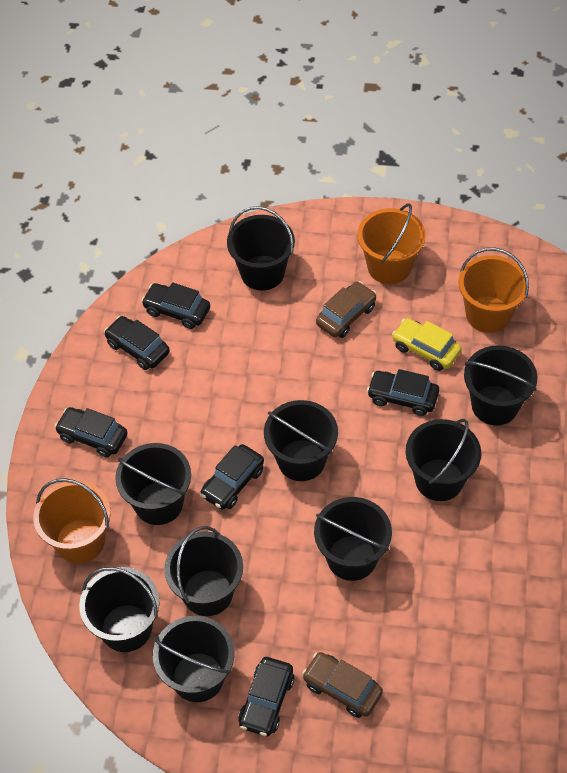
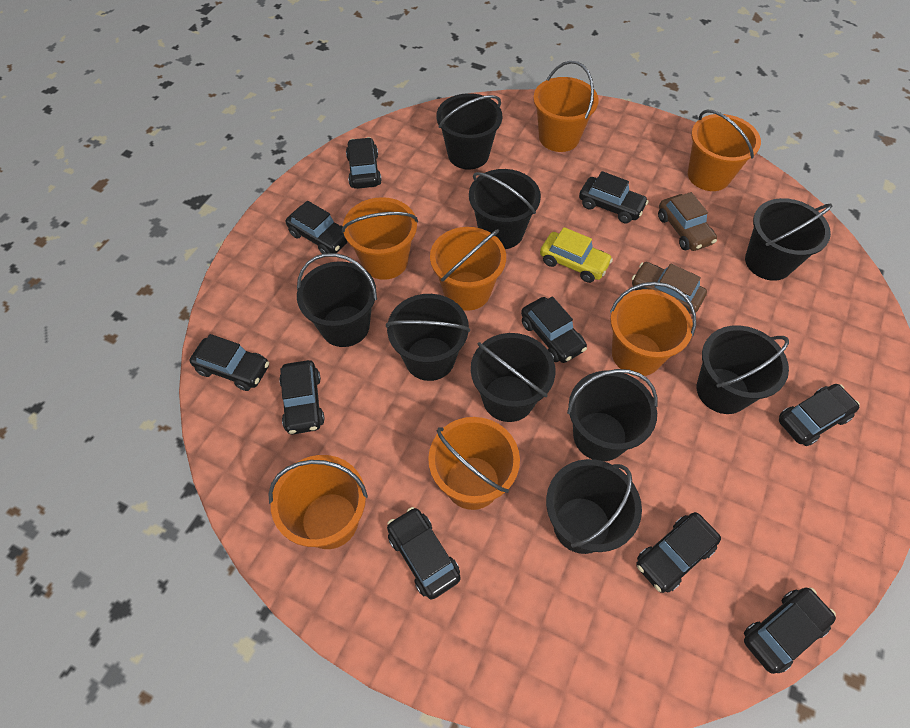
black car: 6 -> 10
orange bucket: 3 -> 7

